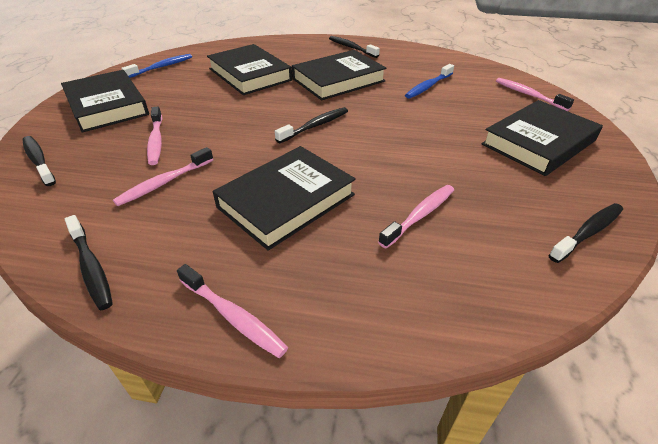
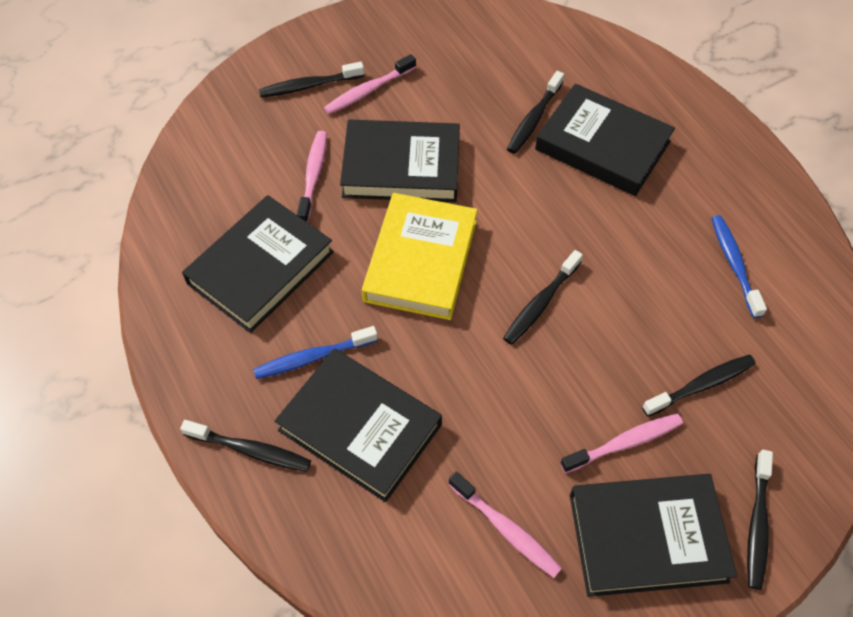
black toothbrush: 5 -> 6
pink toothbrush: 5 -> 4
yellow book: 0 -> 1

